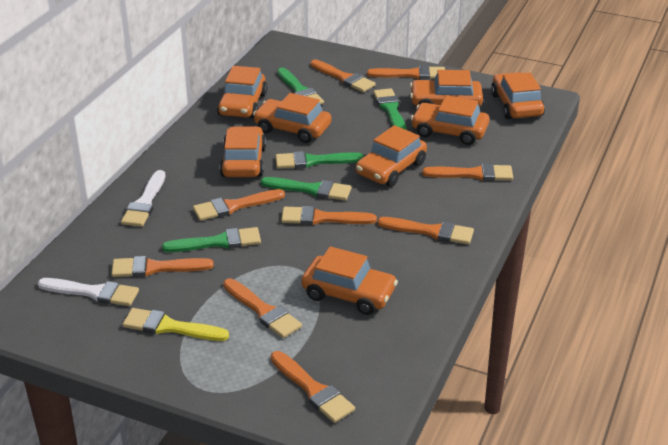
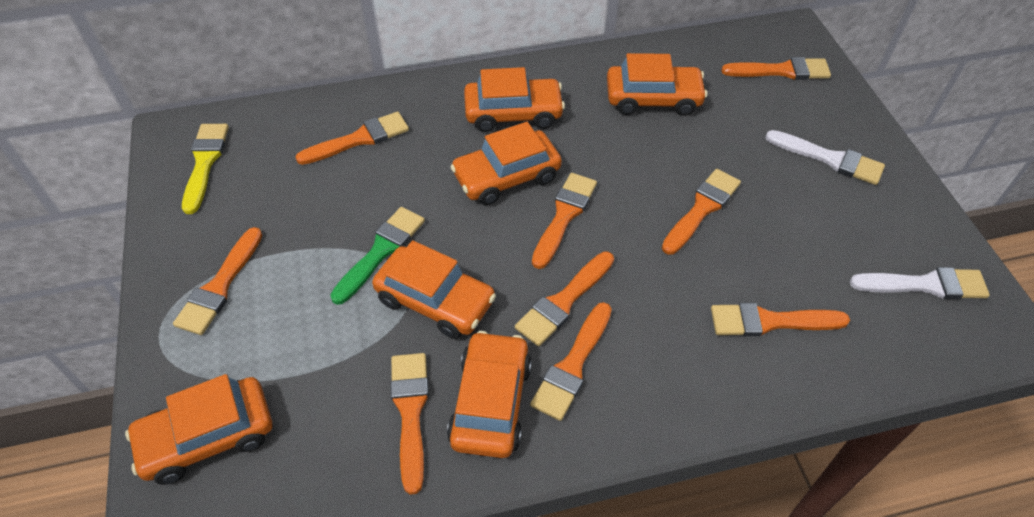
green brush: 5 -> 1
orange car: 8 -> 6

